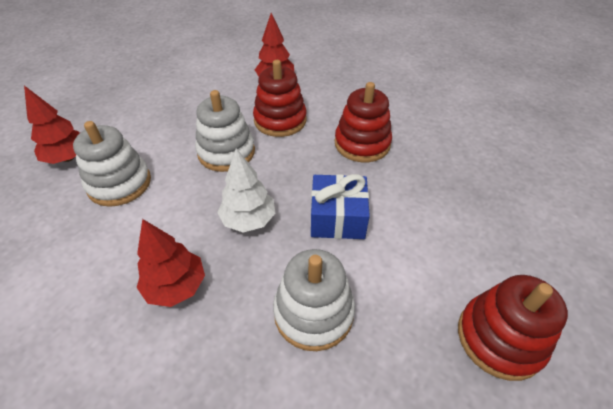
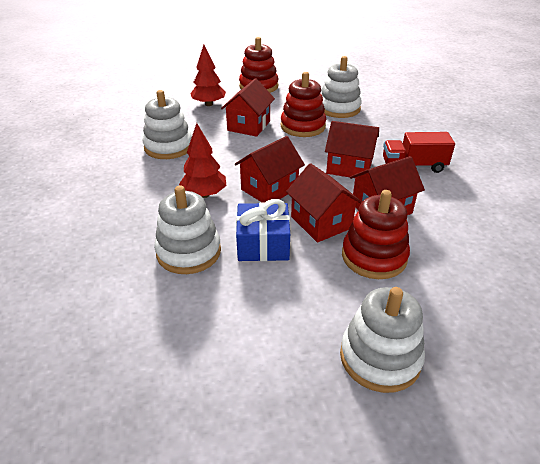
red house: 0 -> 5
red tree: 3 -> 2
red truck: 0 -> 1
white stacking toy: 3 -> 4
white tree: 1 -> 0

